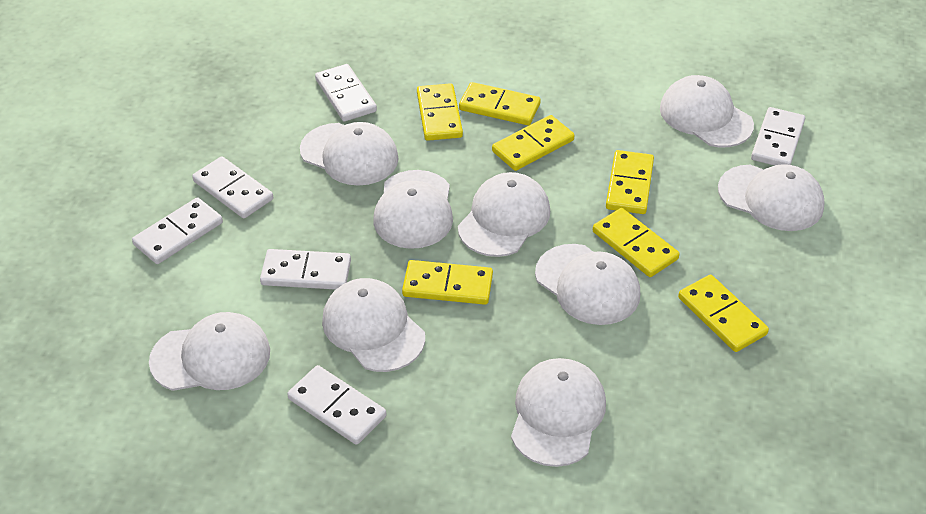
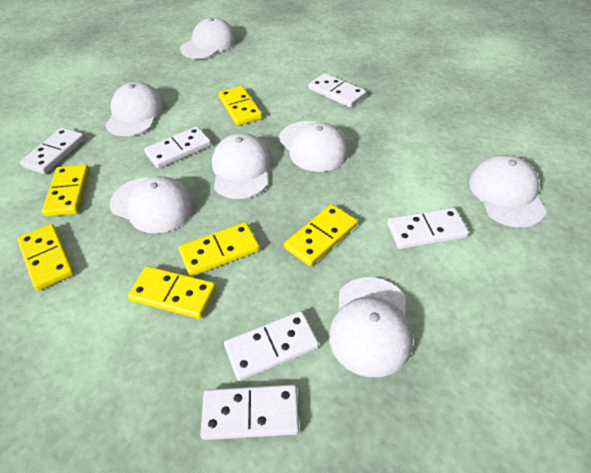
white cap: 9 -> 7
yellow domino: 7 -> 6

